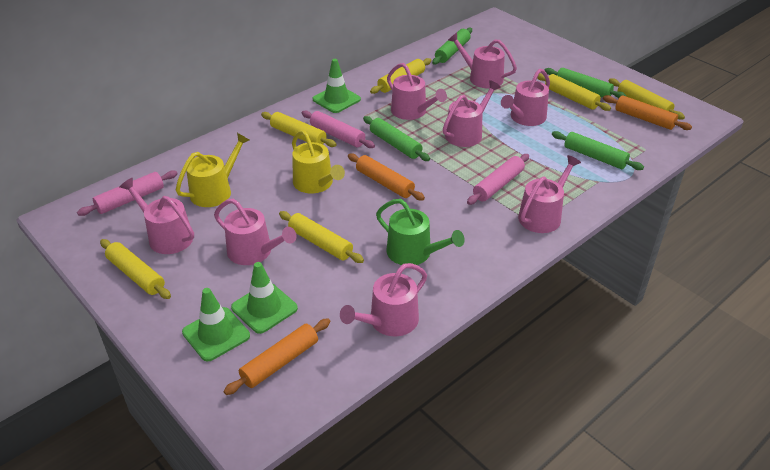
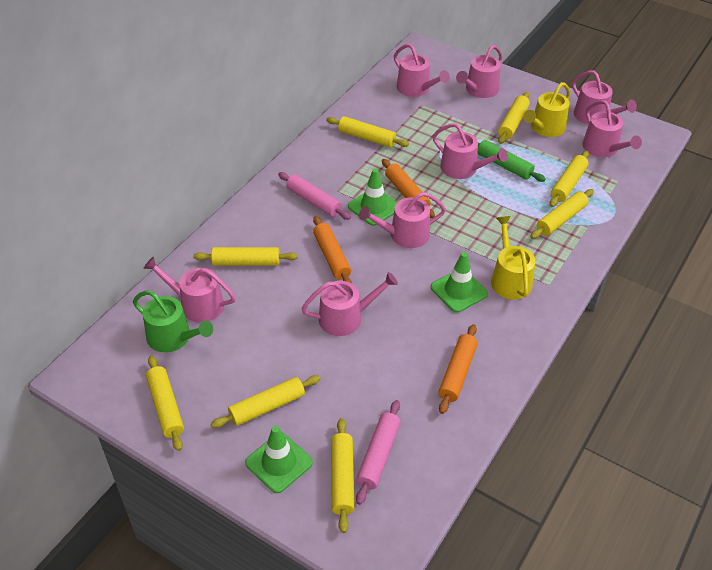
green rolling pin: 4 -> 1
pink rolling pin: 3 -> 2
yellow rolling pin: 6 -> 8

